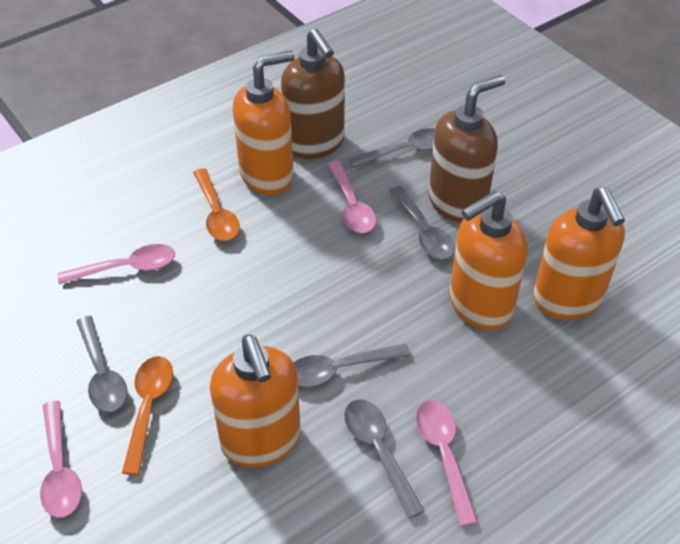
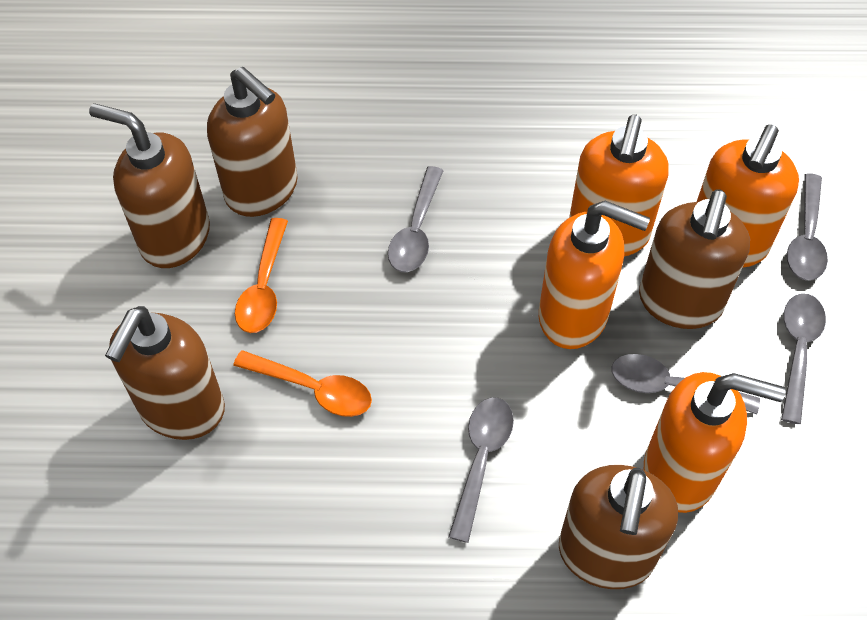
brown soap dispenser: 2 -> 5
pink spoon: 4 -> 0

